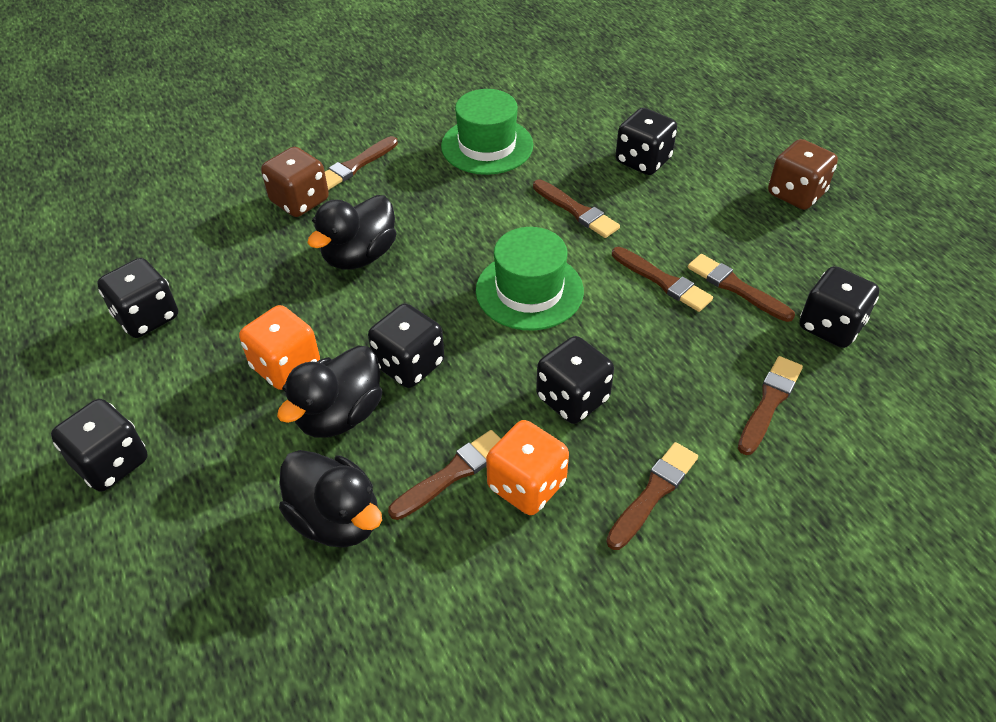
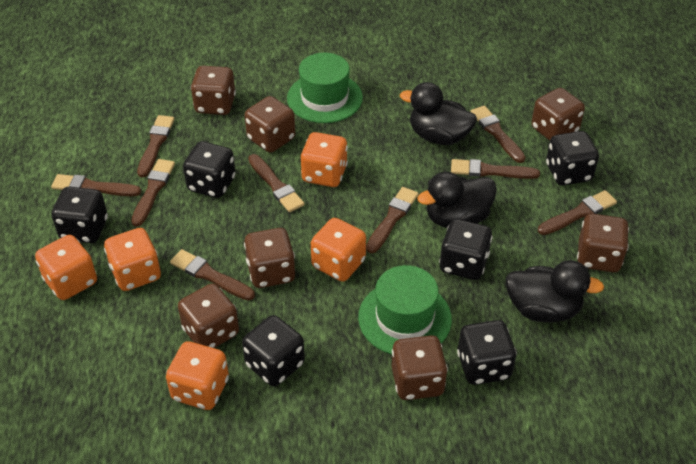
brown brush: 7 -> 9
brown dice: 2 -> 7
orange dice: 2 -> 5

